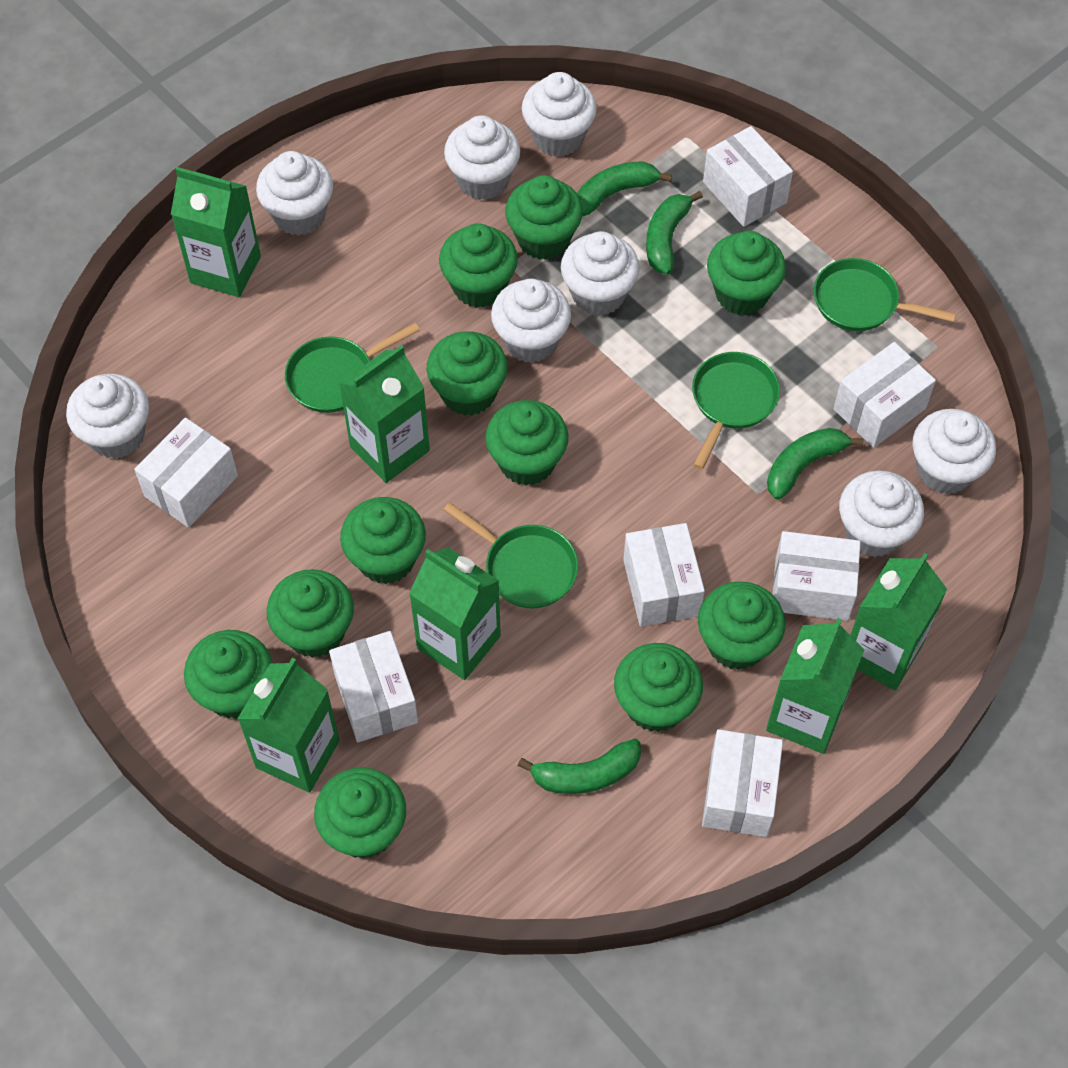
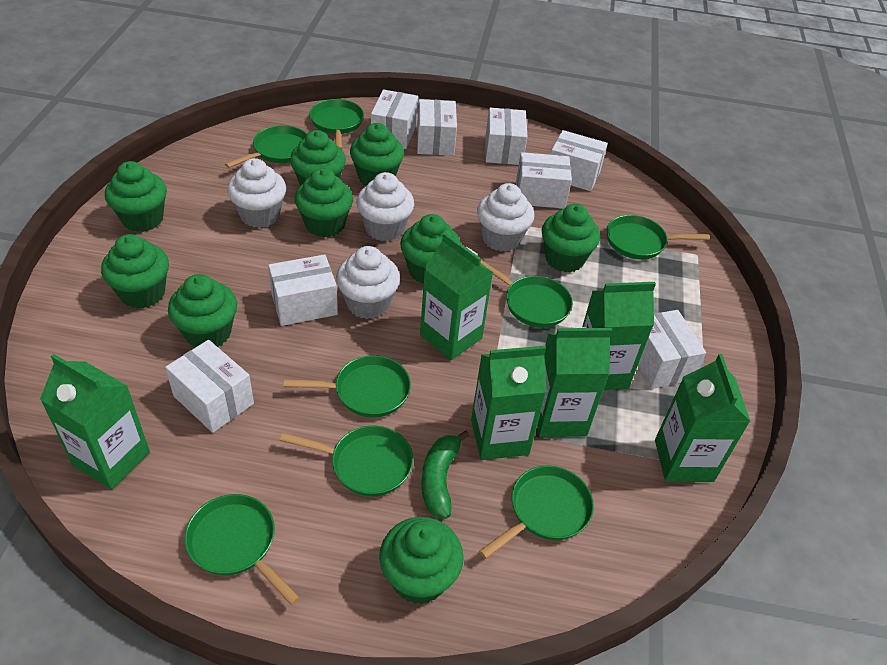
green banana: 4 -> 1
green cupcake: 11 -> 9
green pan: 4 -> 8
white box: 7 -> 8
white cupcake: 8 -> 4

